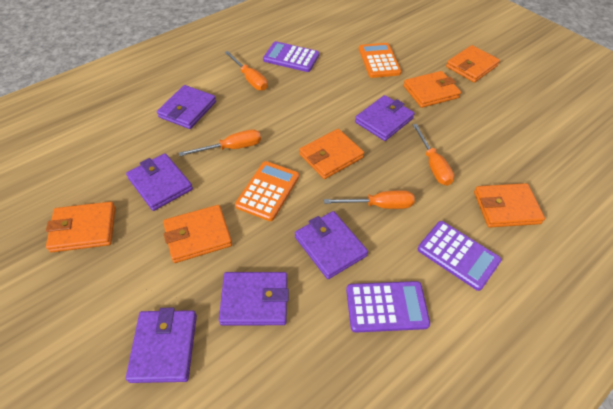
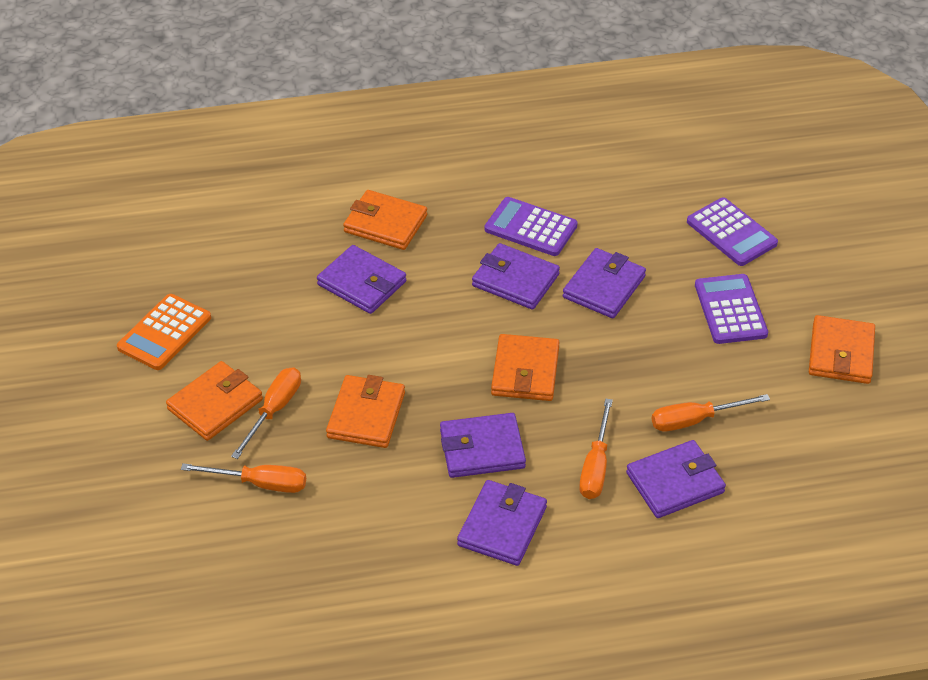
orange calculator: 2 -> 1
orange wallet: 6 -> 5

